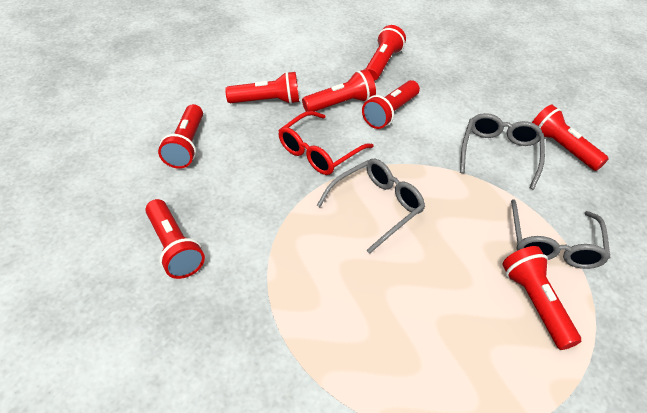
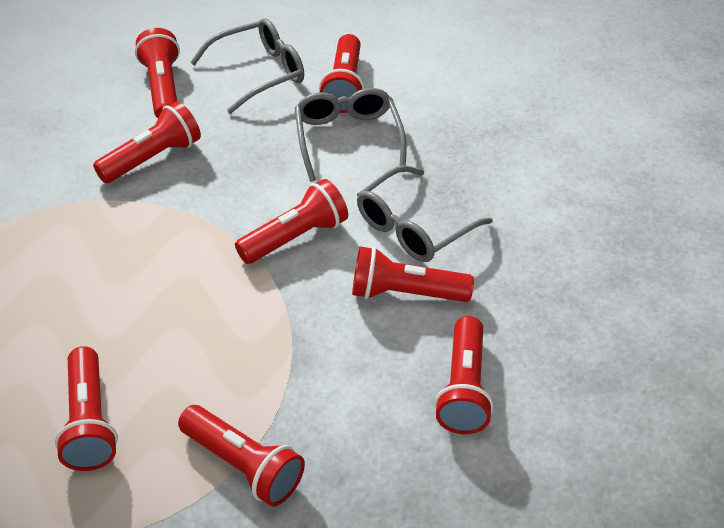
red glasses: 1 -> 0

